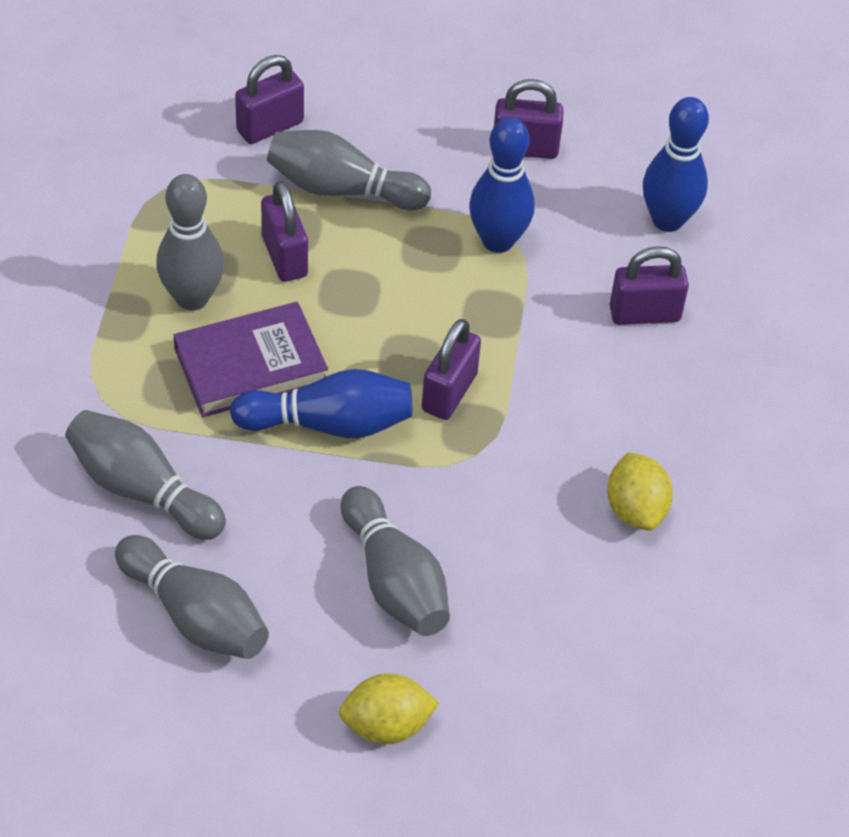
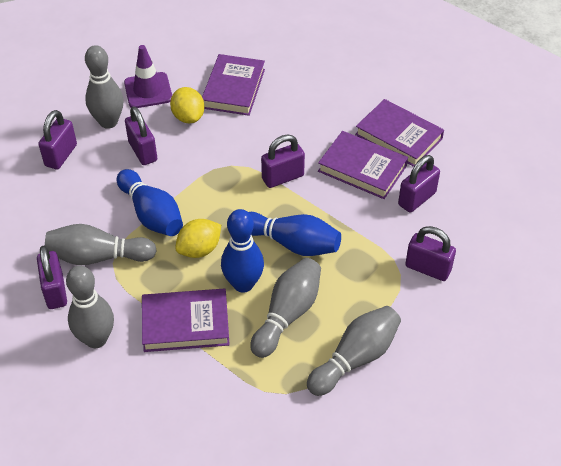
purple book: 1 -> 4
purple padlock: 5 -> 6
purple traffic cone: 0 -> 1

